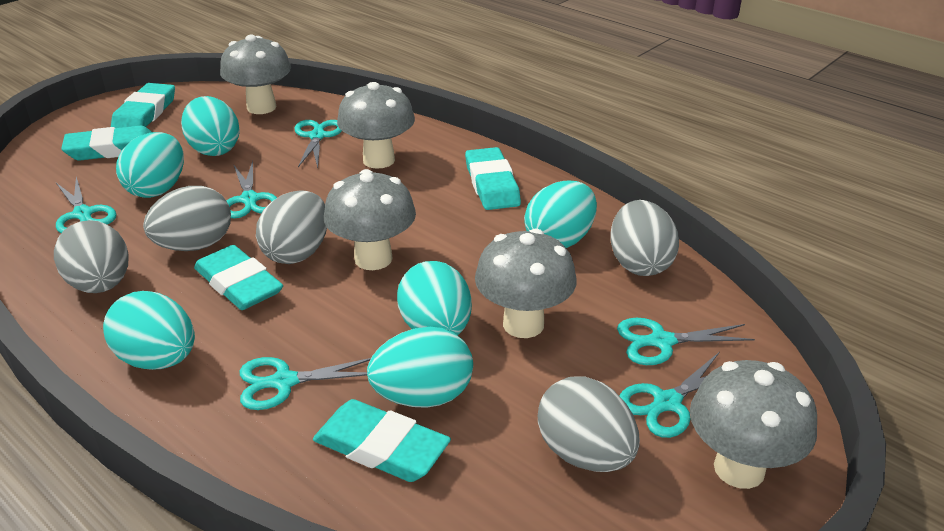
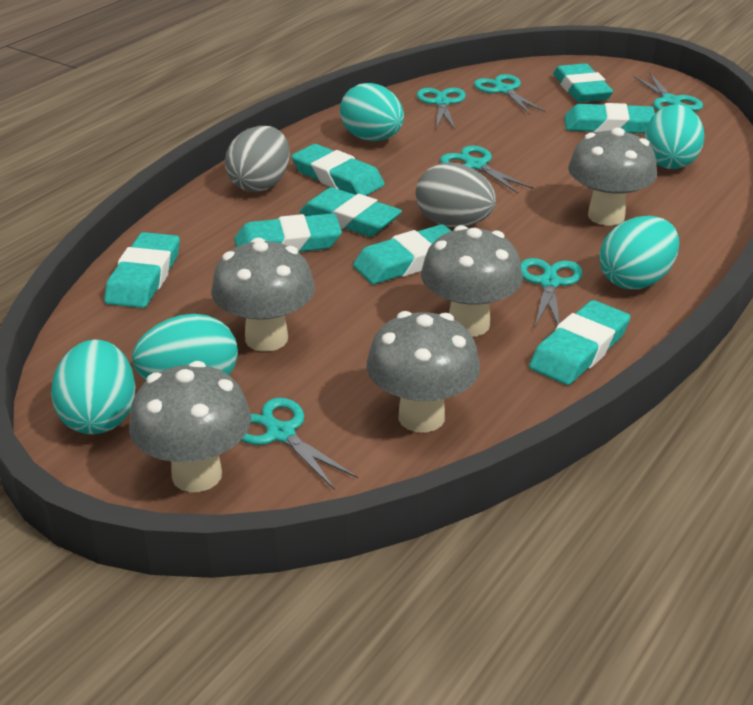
grey egg: 5 -> 2
turquoise egg: 6 -> 5
turquoise eraser: 5 -> 8

